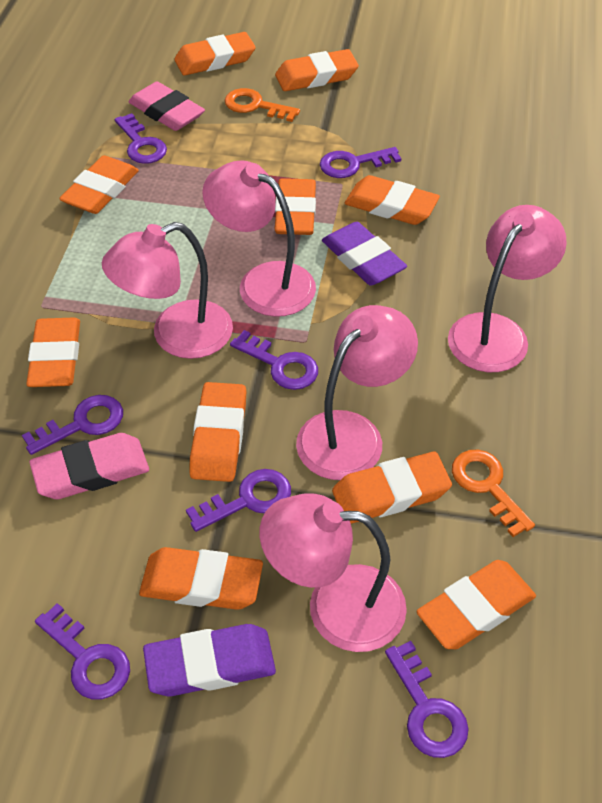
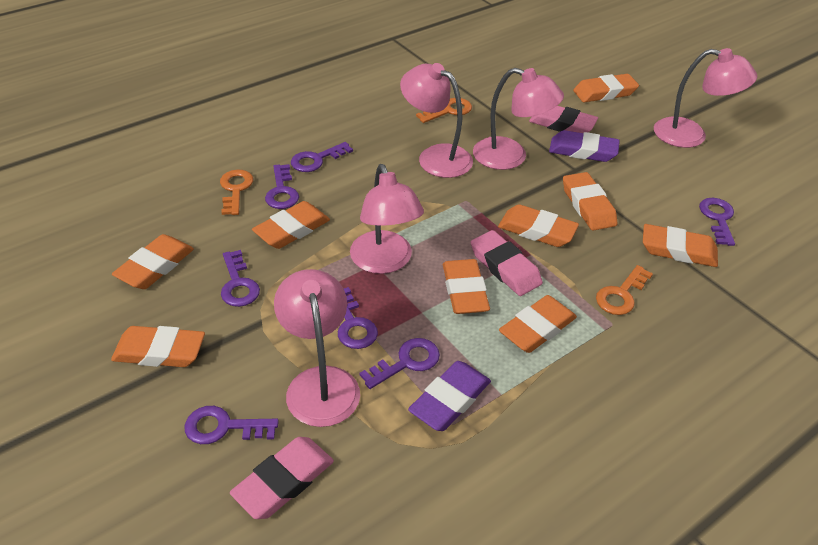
orange eraser: 10 -> 9
orange key: 2 -> 3
pink eraser: 2 -> 3

